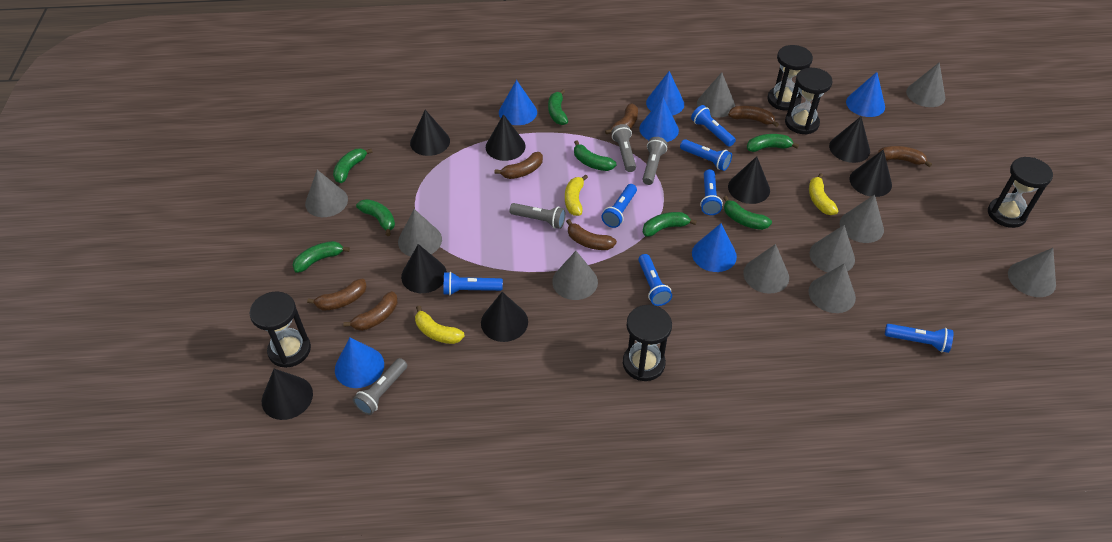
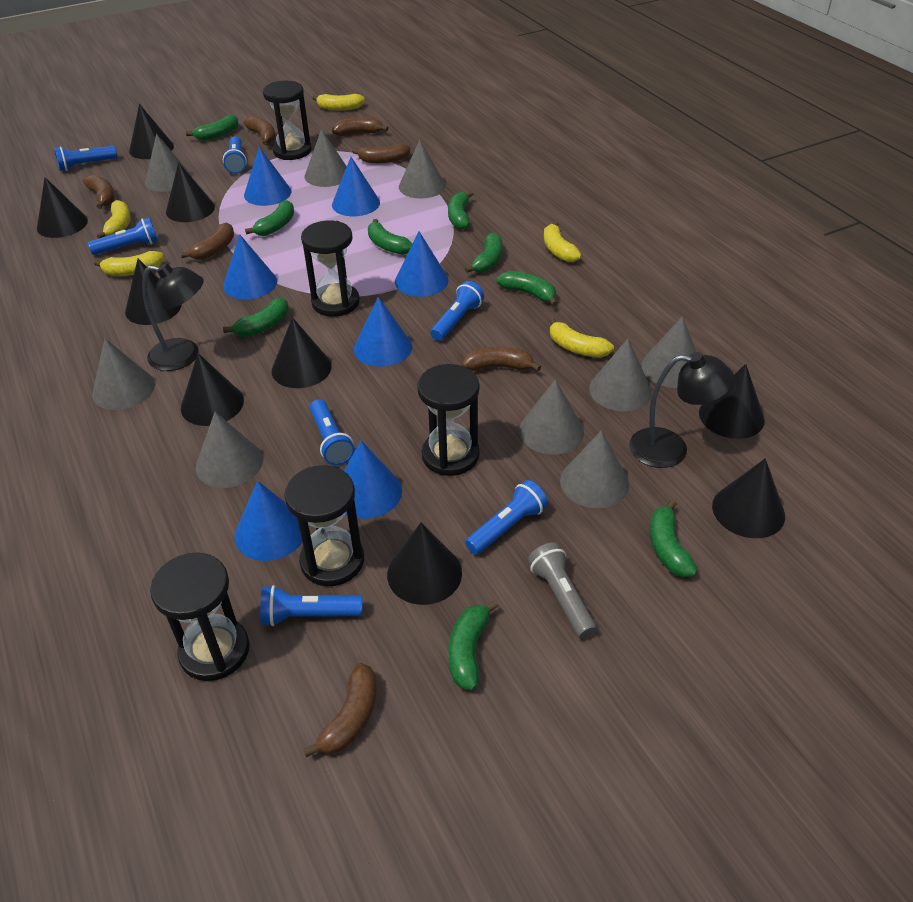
black cone: 8 -> 9
black lamp: 0 -> 2
blue cone: 6 -> 7
green banana: 8 -> 9
grey cone: 10 -> 9
grey flashlight: 4 -> 1
yellow banana: 3 -> 5

